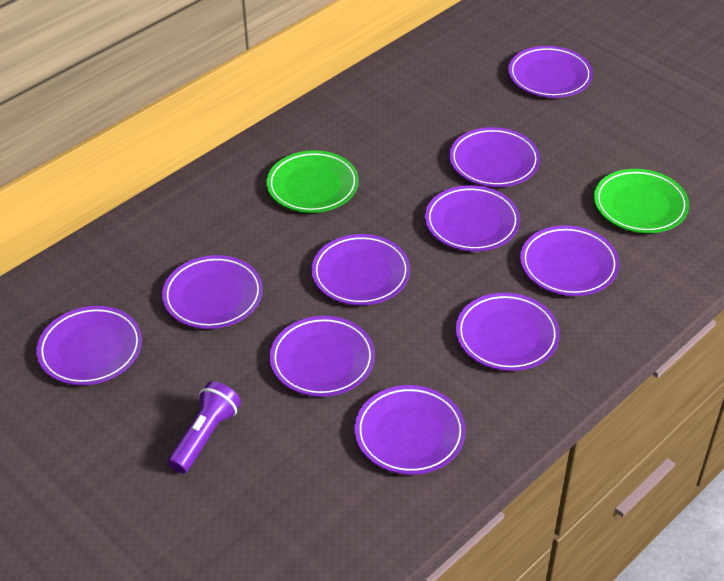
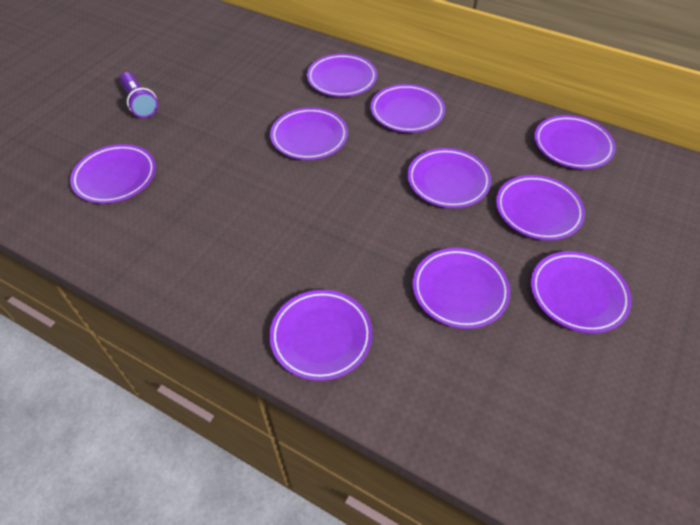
green plate: 2 -> 0

